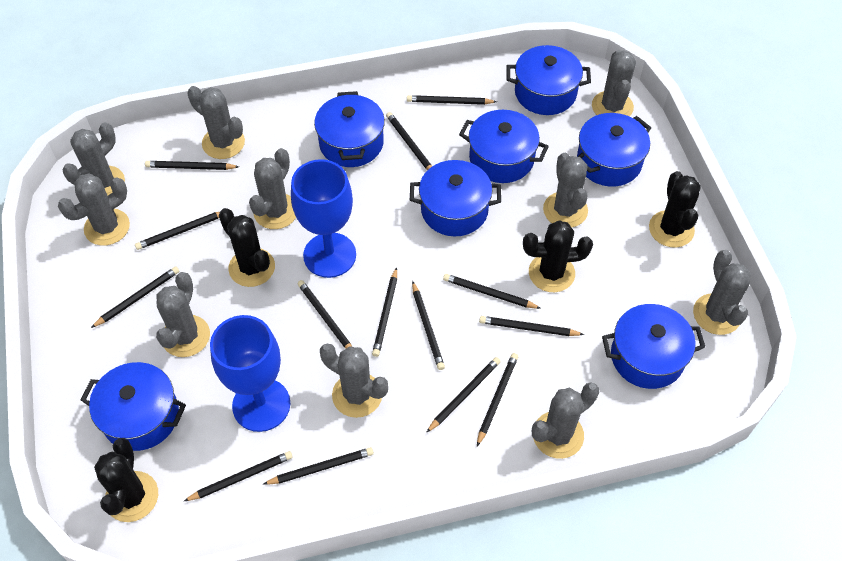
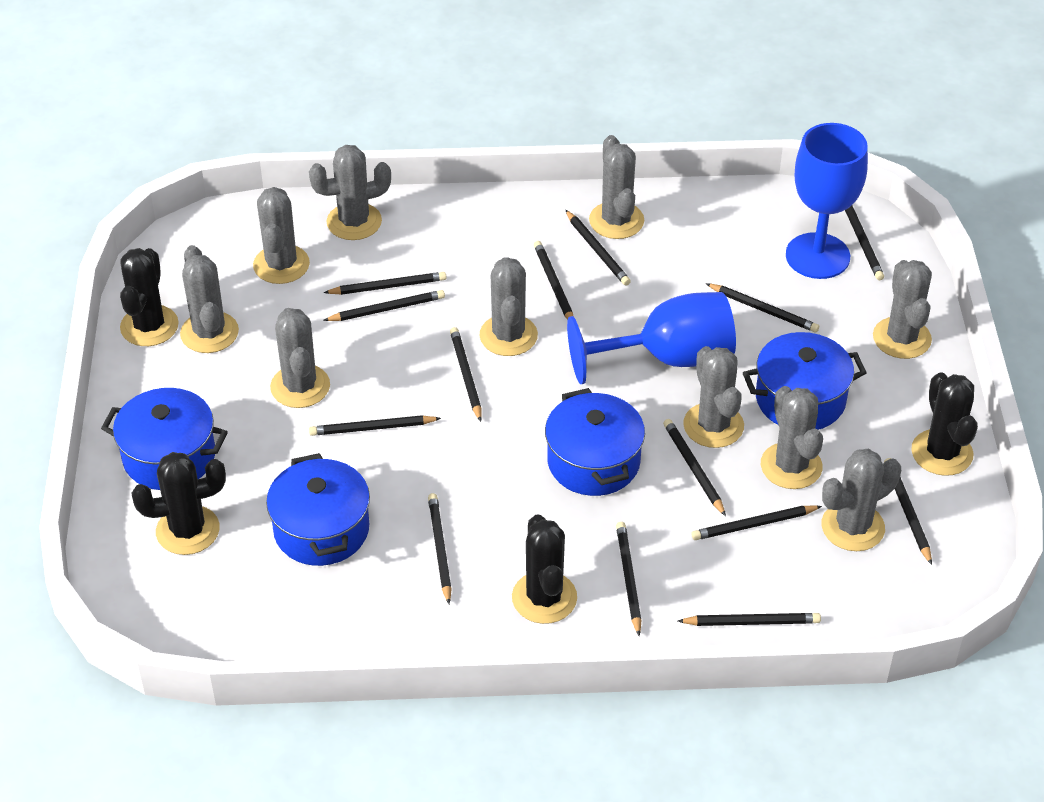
blue pot: 7 -> 4

